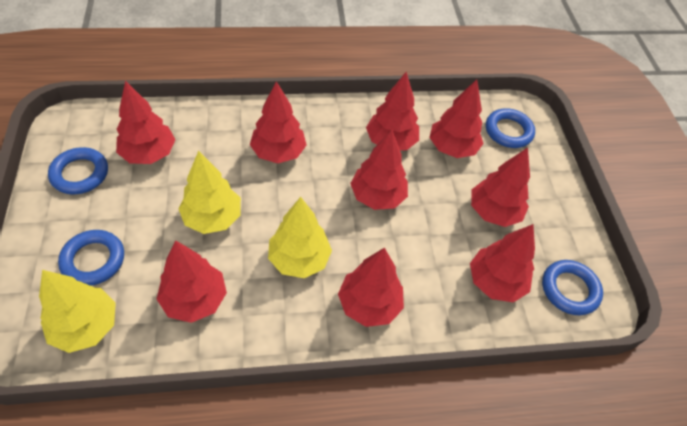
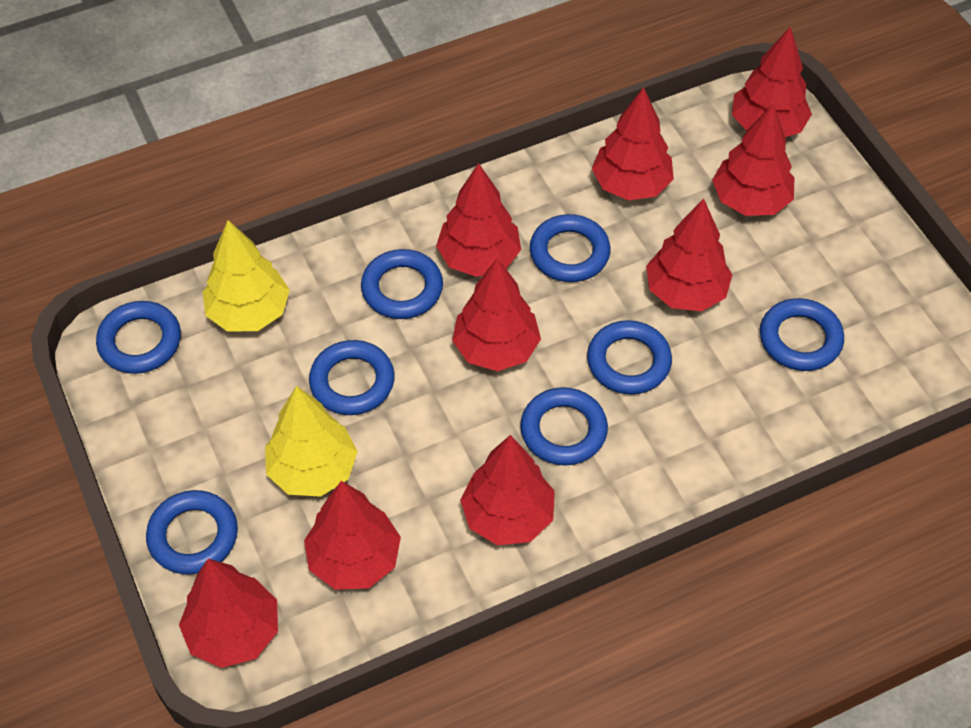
blue ring: 4 -> 8
yellow tree: 3 -> 2

